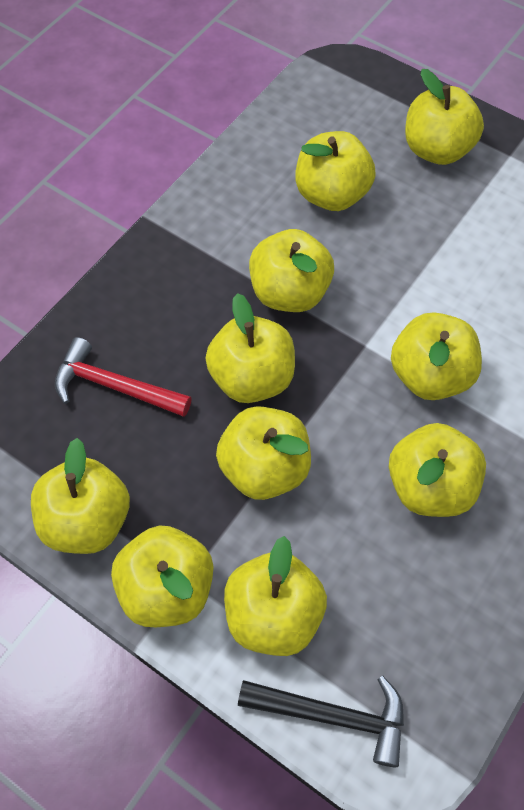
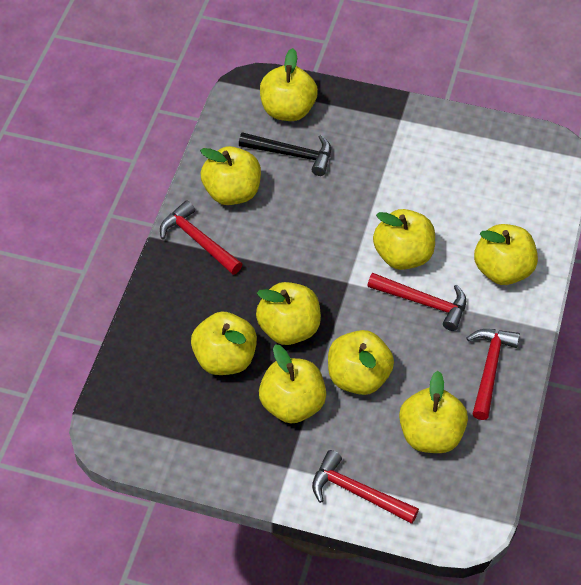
red hammer: 1 -> 4
yellow apple: 10 -> 9

